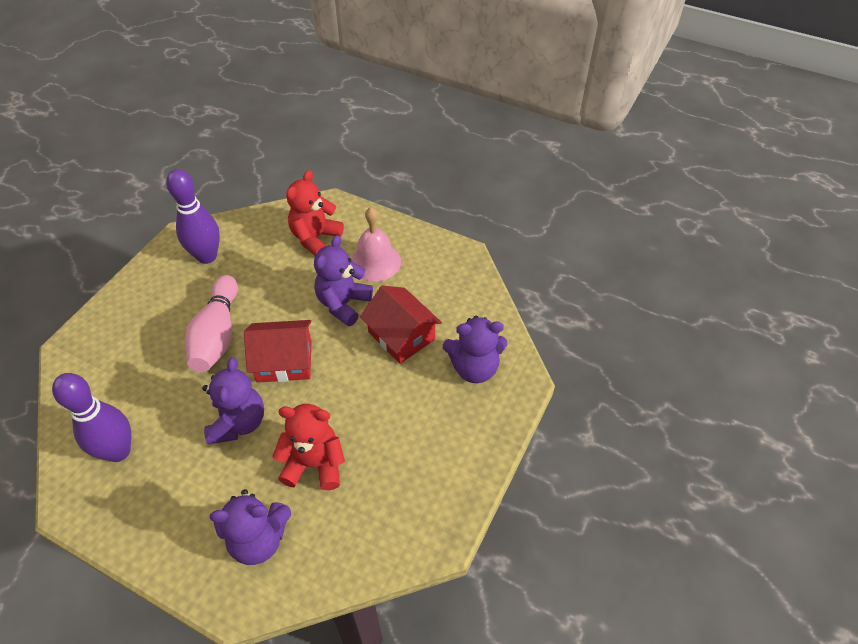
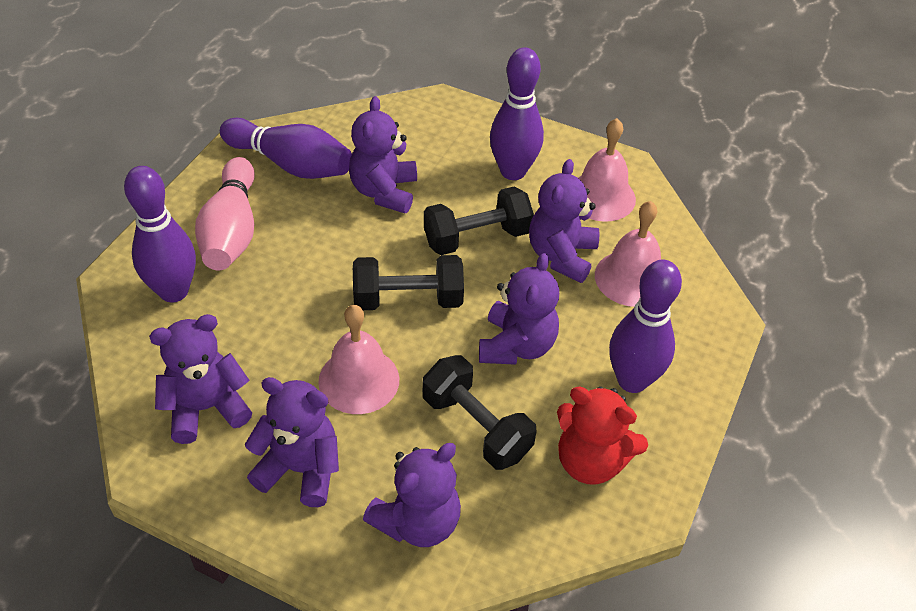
black dumbbell: 0 -> 3
pink bell: 1 -> 3
purple bowling pin: 2 -> 4
purple teddy bear: 4 -> 6
red house: 2 -> 0
red teddy bear: 2 -> 1

